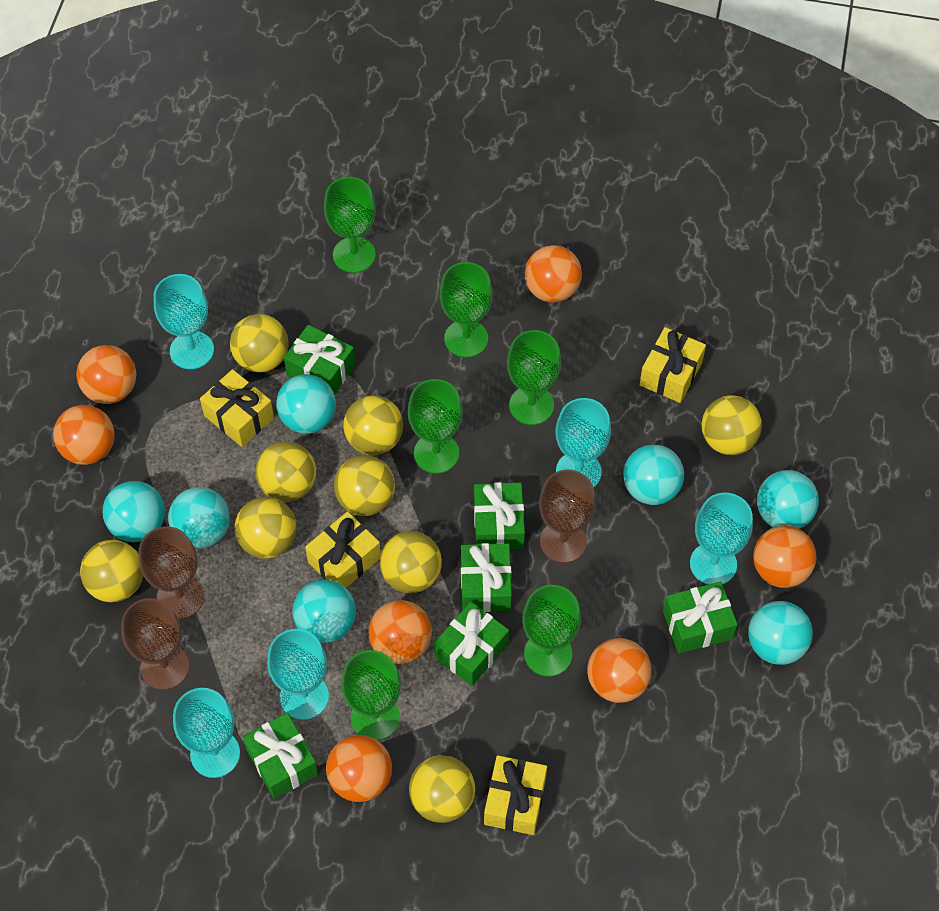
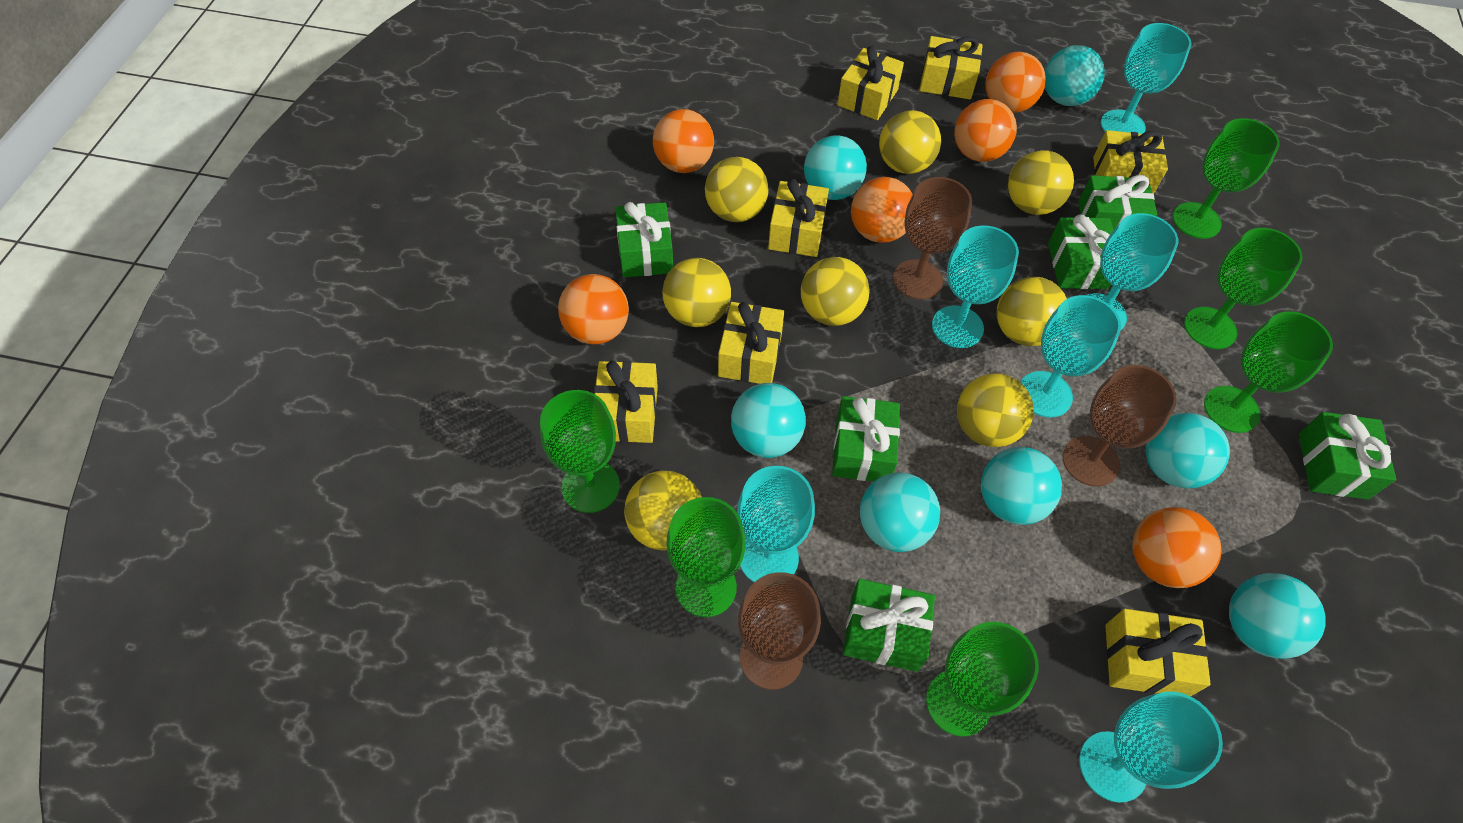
orange ball: 7 -> 6
turquoise goblet: 5 -> 6
yellow ball: 9 -> 8
yellow gift: 4 -> 7

